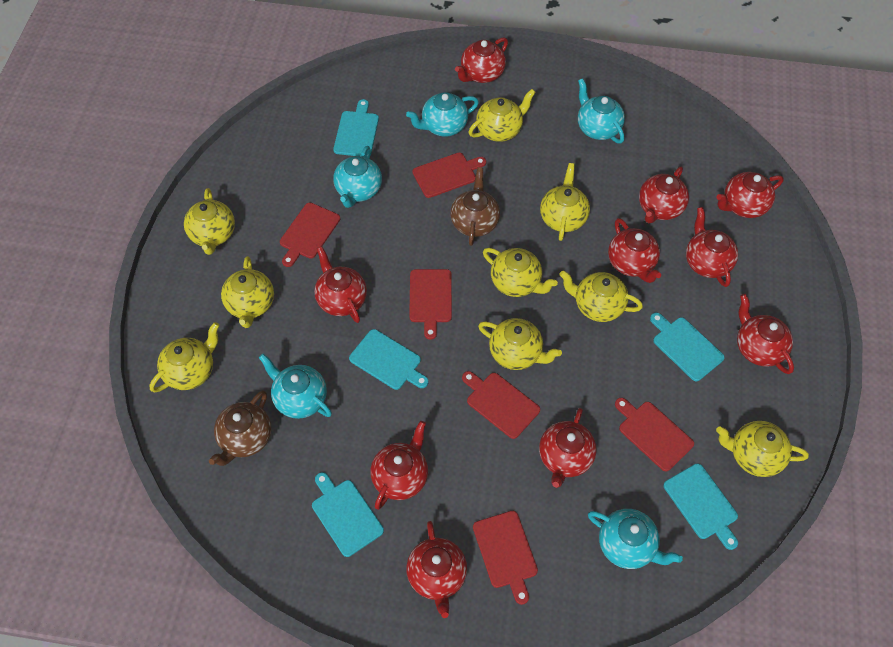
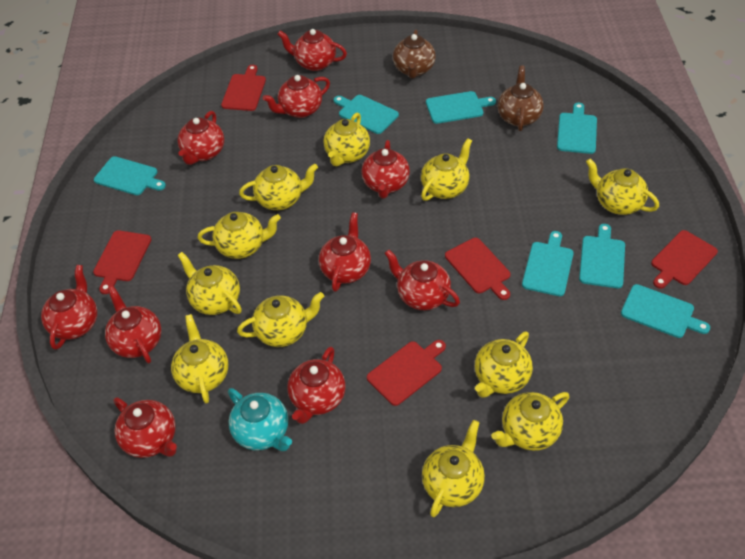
red cutting board: 6 -> 5
turquoise cutting board: 5 -> 7
turquoise teapot: 5 -> 1
yellow teapot: 9 -> 11

